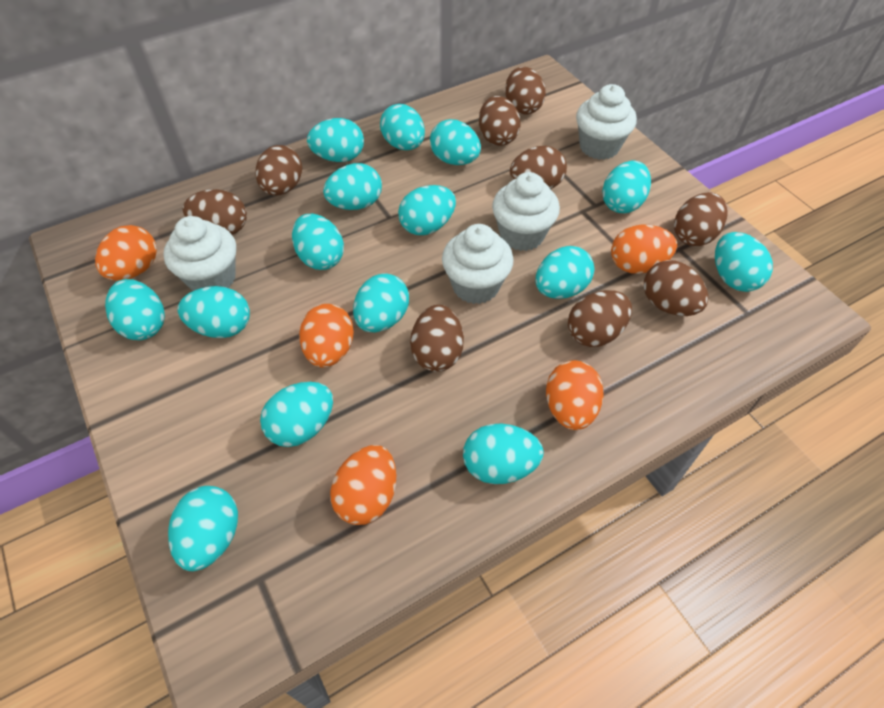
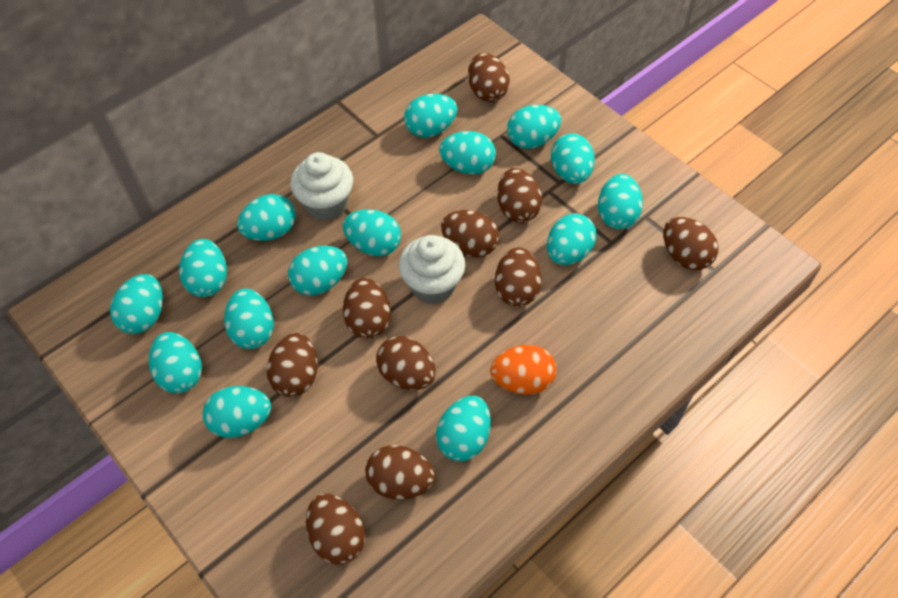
brown egg: 9 -> 10
orange egg: 5 -> 1
white cupcake: 4 -> 2

